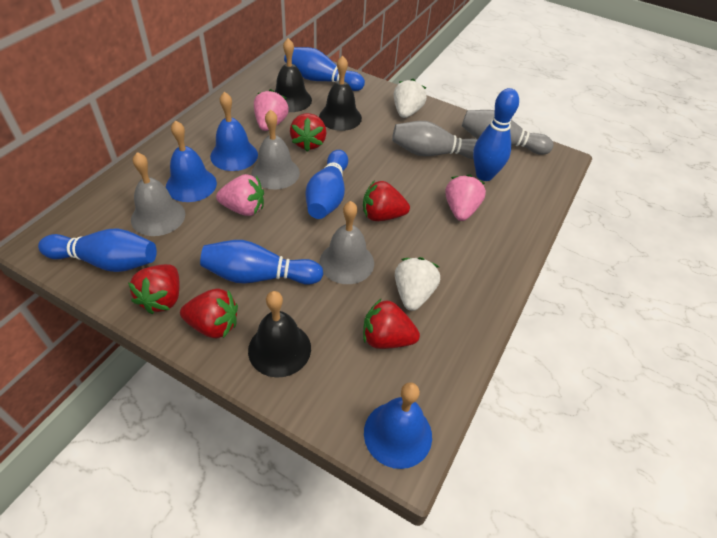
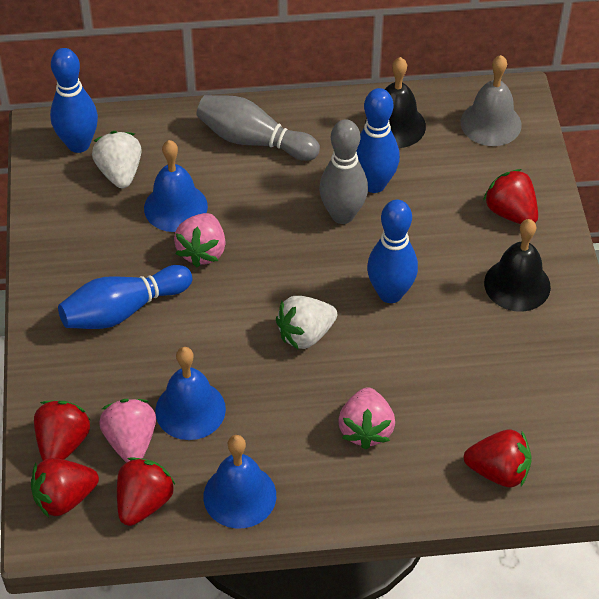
black bell: 3 -> 2
blue bowling pin: 5 -> 4
grey bell: 3 -> 1

